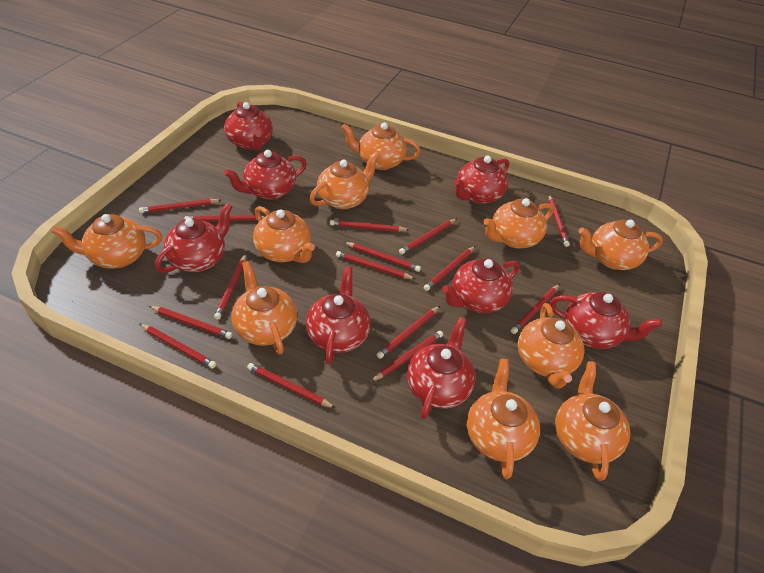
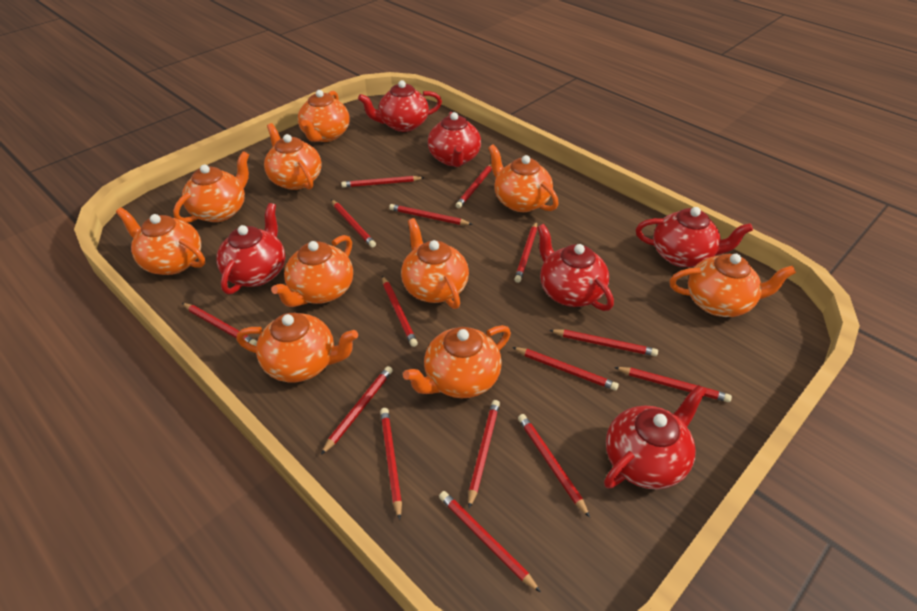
red teapot: 8 -> 6

